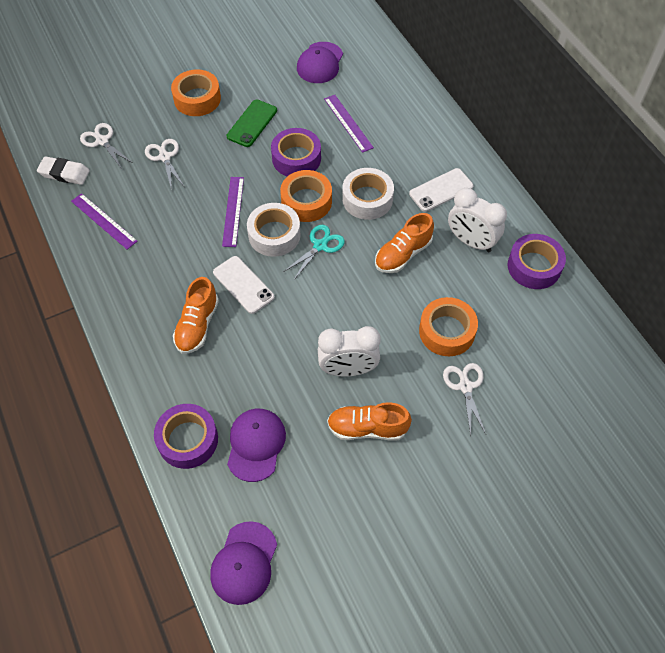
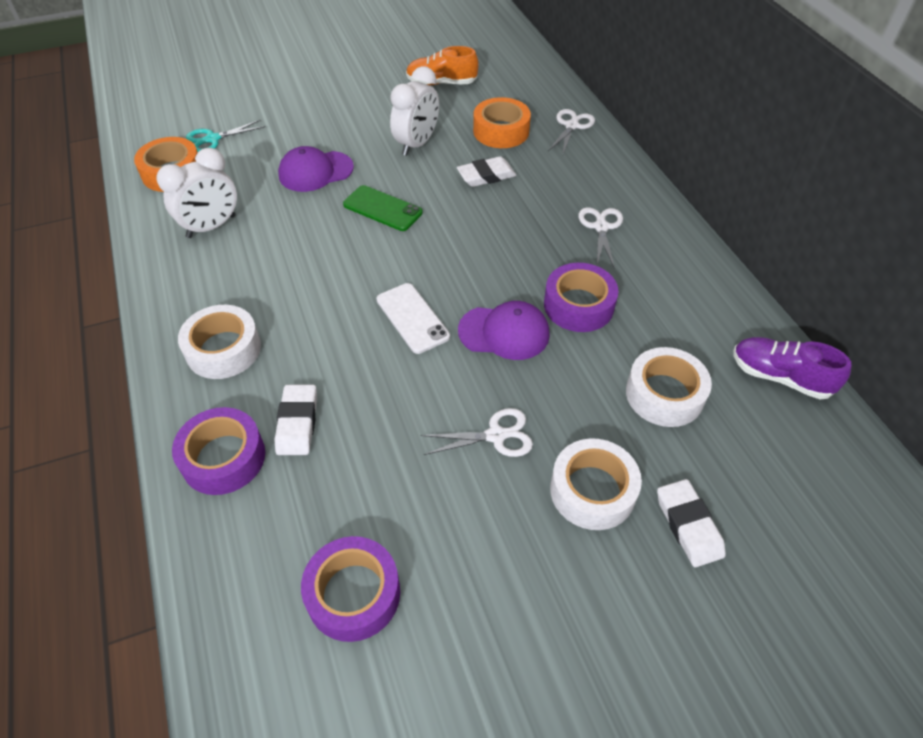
orange shoe: 3 -> 1
orange tape: 3 -> 2
purple cap: 3 -> 2
purple ruler: 3 -> 0
purple shoe: 0 -> 1
white eraser: 1 -> 3
white phone: 2 -> 1
white tape: 2 -> 3

